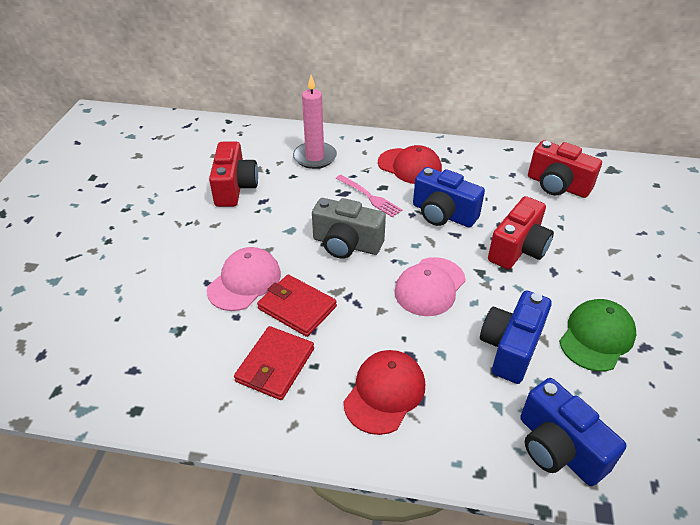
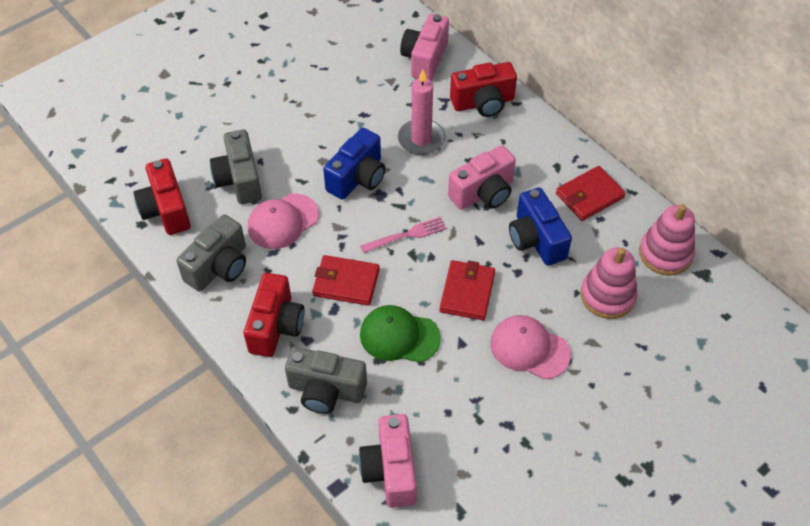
blue camera: 3 -> 2
grey camera: 1 -> 3
pink camera: 0 -> 3
pink stacking toy: 0 -> 2
red cap: 2 -> 0
red wallet: 2 -> 3

